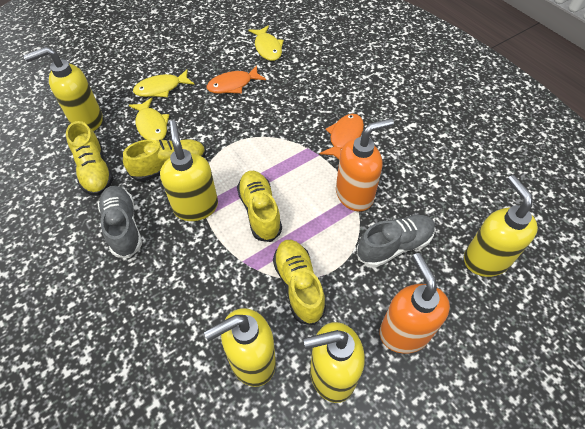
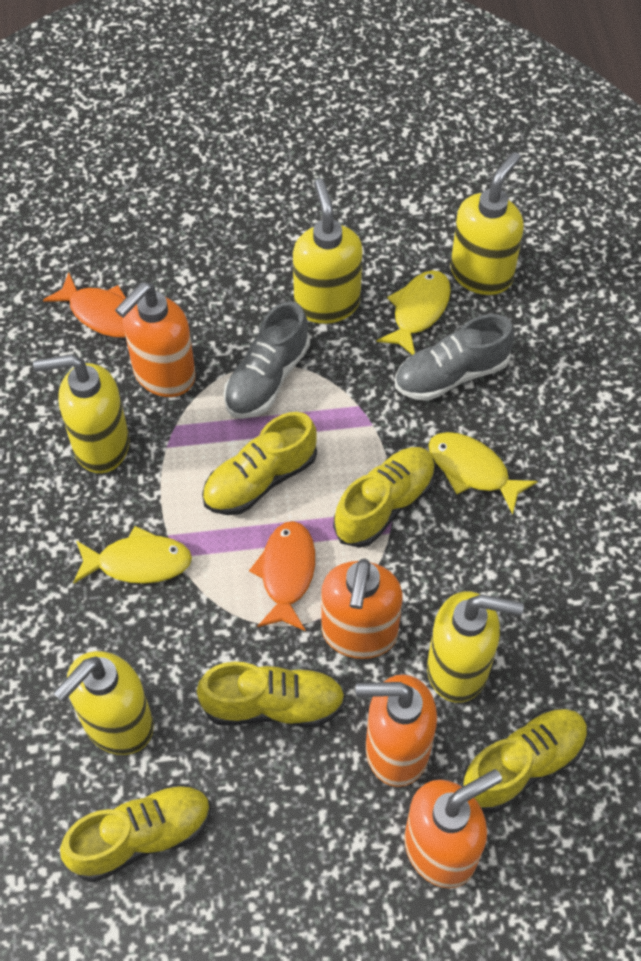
orange soap dispenser: 2 -> 4
yellow shoe: 4 -> 5

